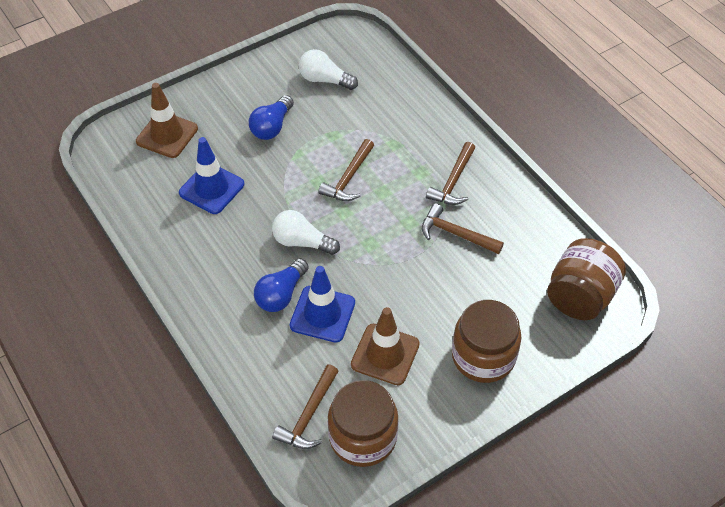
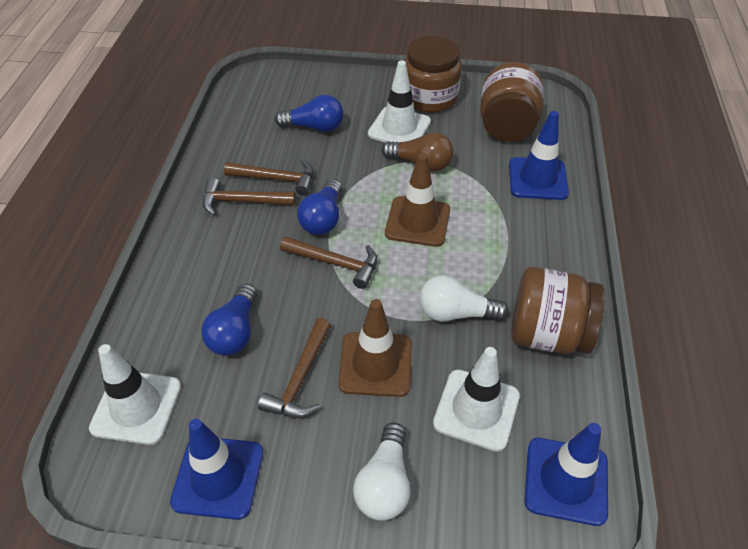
blue light bulb: 2 -> 3
blue traffic cone: 2 -> 3
brown light bulb: 0 -> 1
white traffic cone: 0 -> 3

